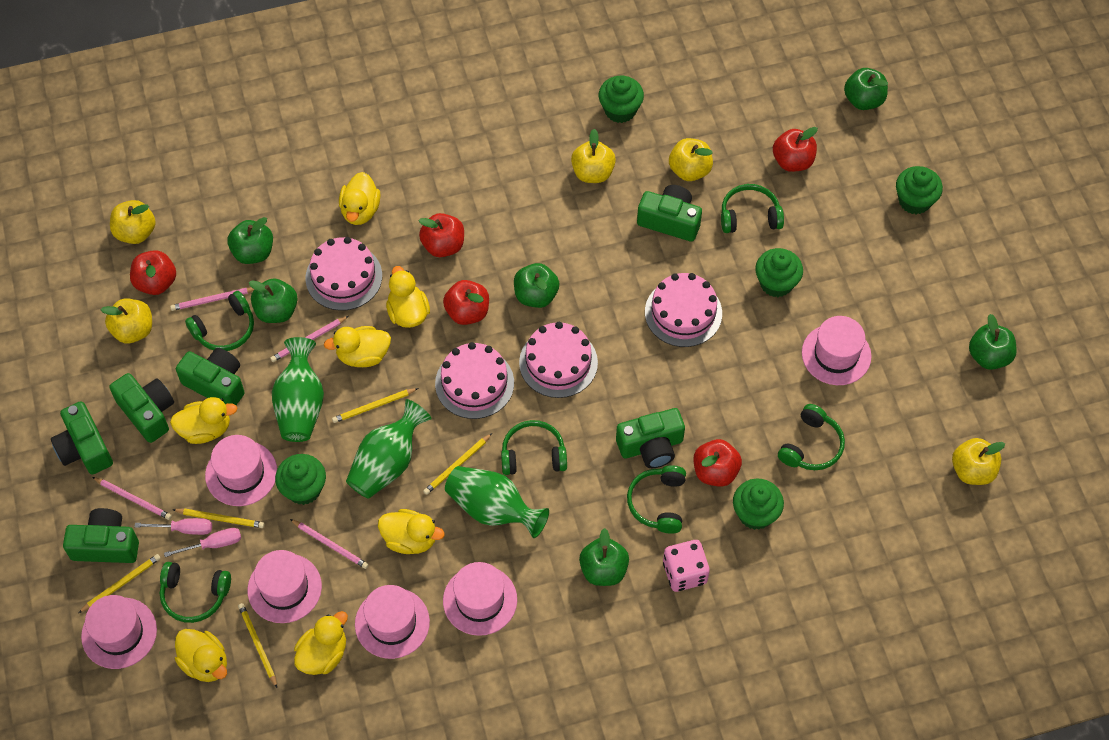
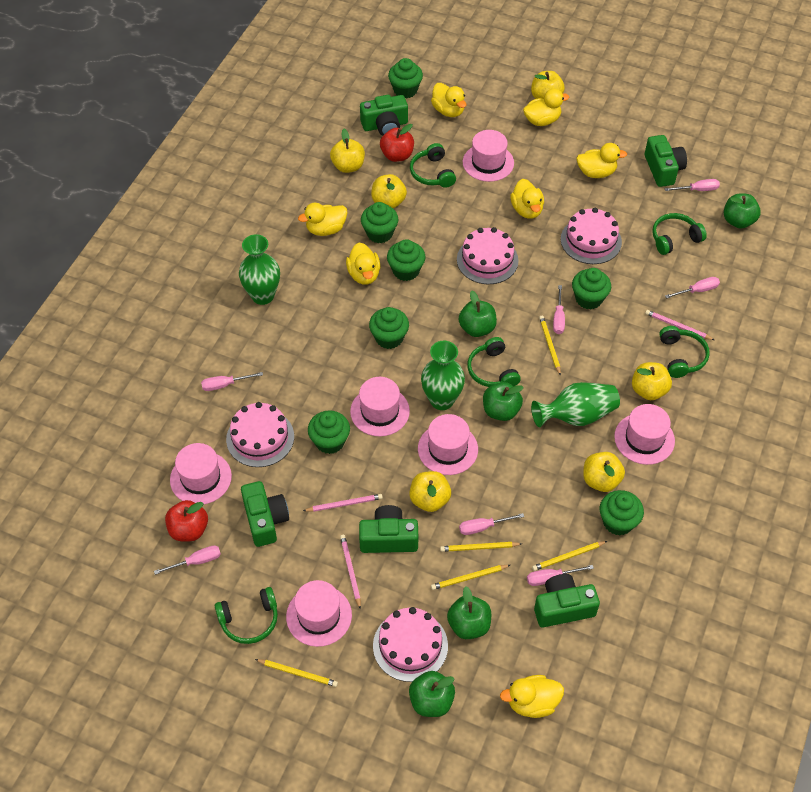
green apple: 6 -> 5
green camera: 6 -> 5
green cupcake: 5 -> 7
green headphones: 6 -> 5
pink dice: 1 -> 0
pink pencil: 4 -> 3
pink screwdriver: 2 -> 7
red apple: 5 -> 2
yellow apple: 5 -> 6

